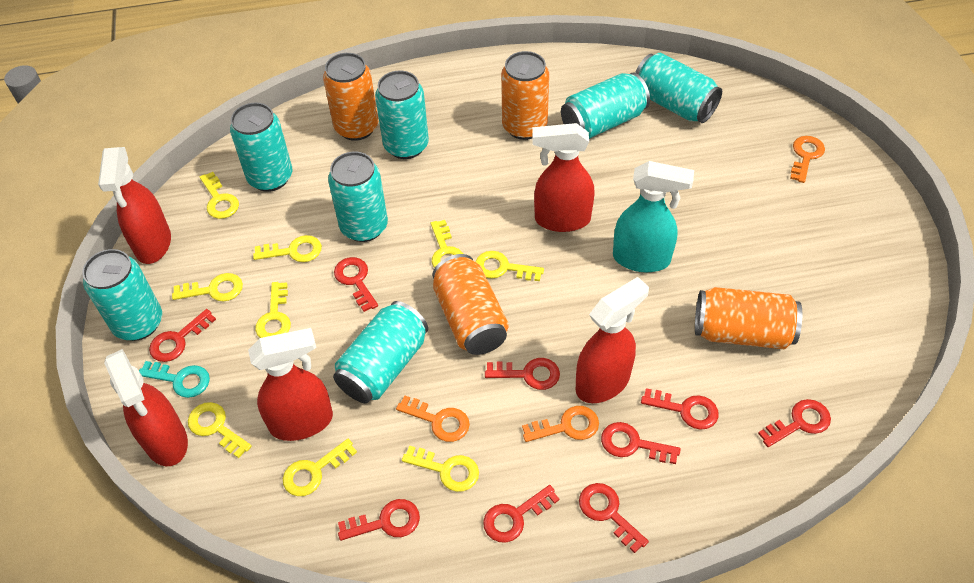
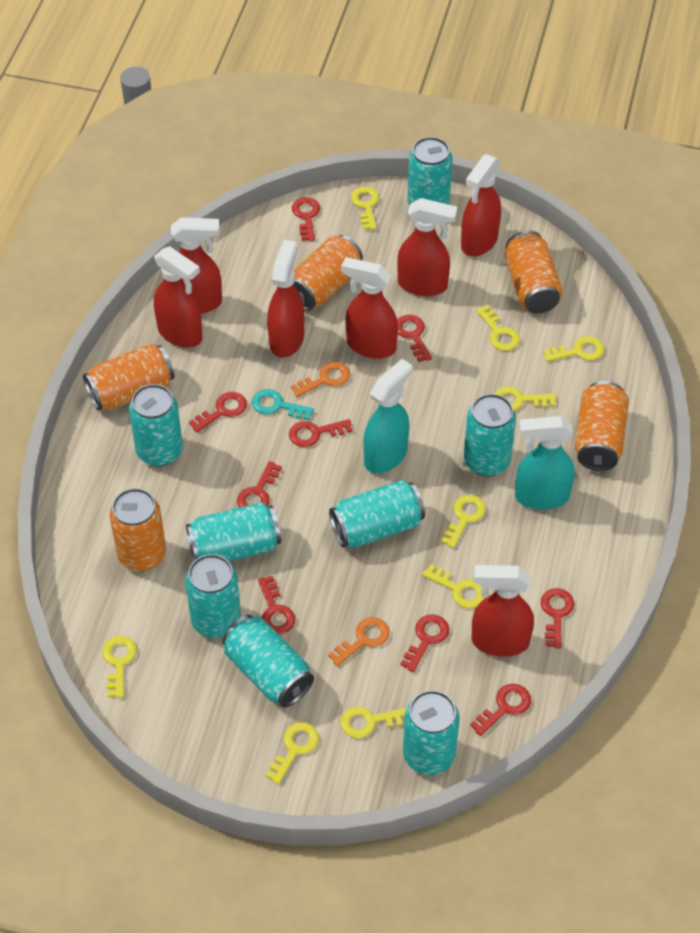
orange can: 4 -> 5
orange key: 3 -> 2
red spray bottle: 5 -> 7
turquoise can: 7 -> 8
turquoise spray bottle: 1 -> 2

